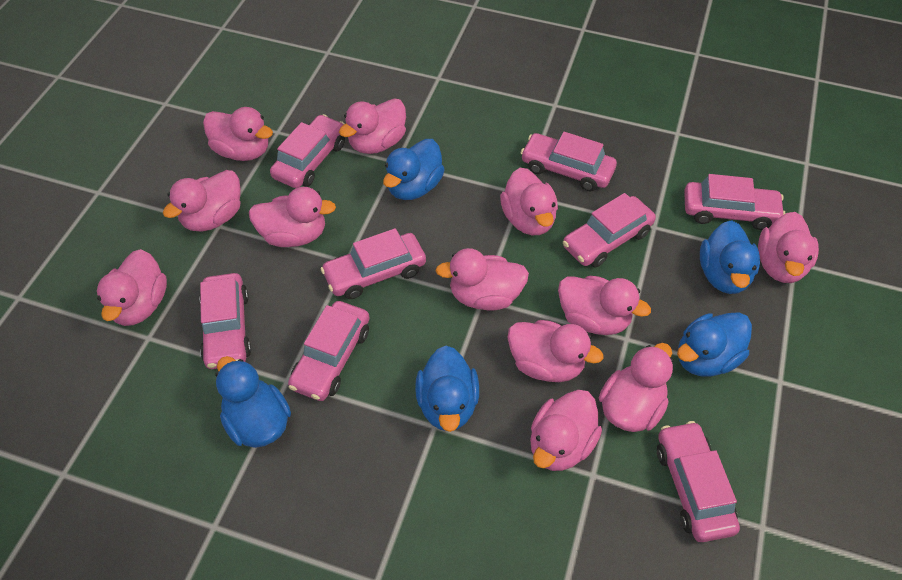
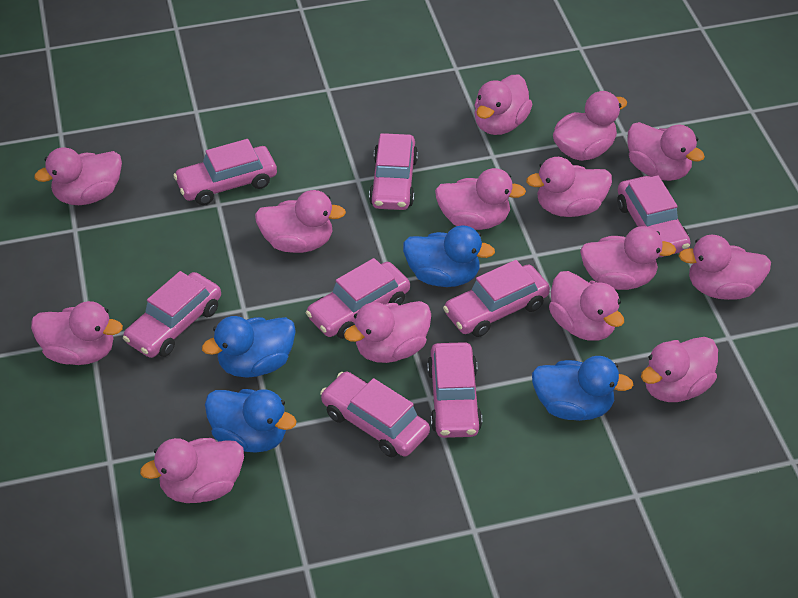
blue duck: 5 -> 4
pink duck: 12 -> 14

